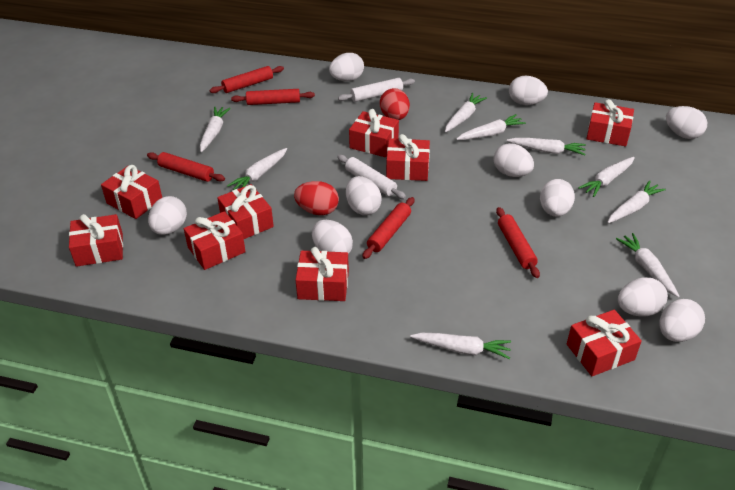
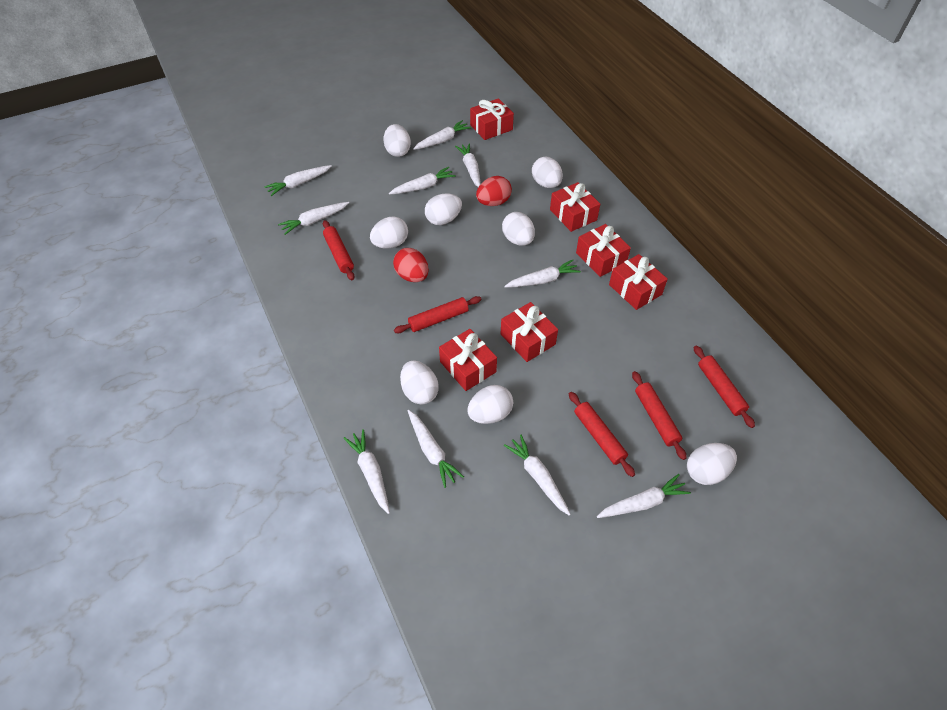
red gift: 9 -> 6
white carrot: 9 -> 10
white egg: 10 -> 8
white rolling pin: 2 -> 0

